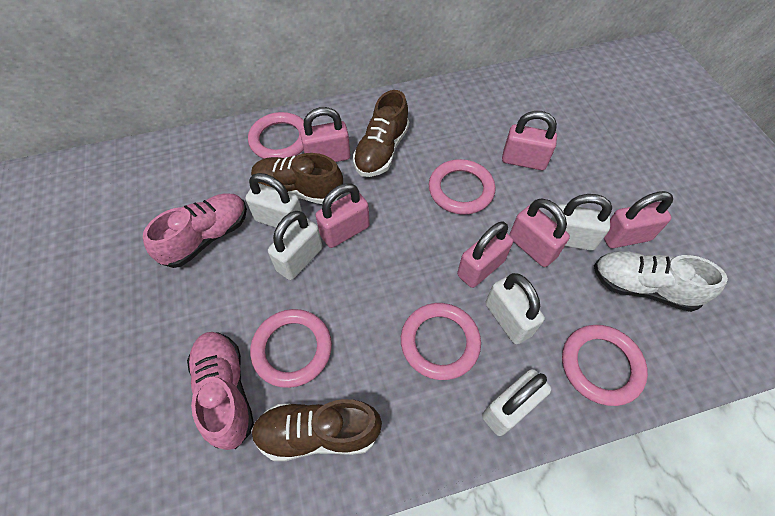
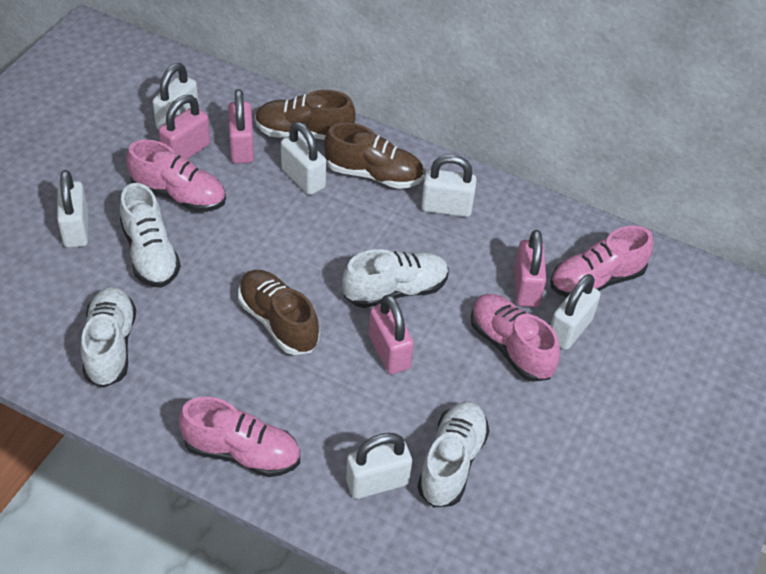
pink padlock: 6 -> 4
pink ring: 5 -> 0
pink shoe: 2 -> 4
white padlock: 5 -> 6
white shoe: 1 -> 4

